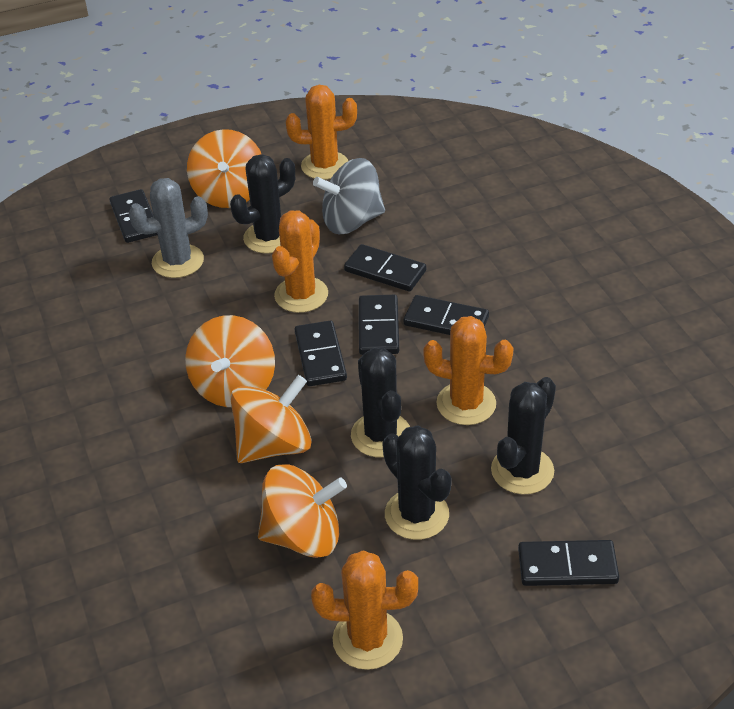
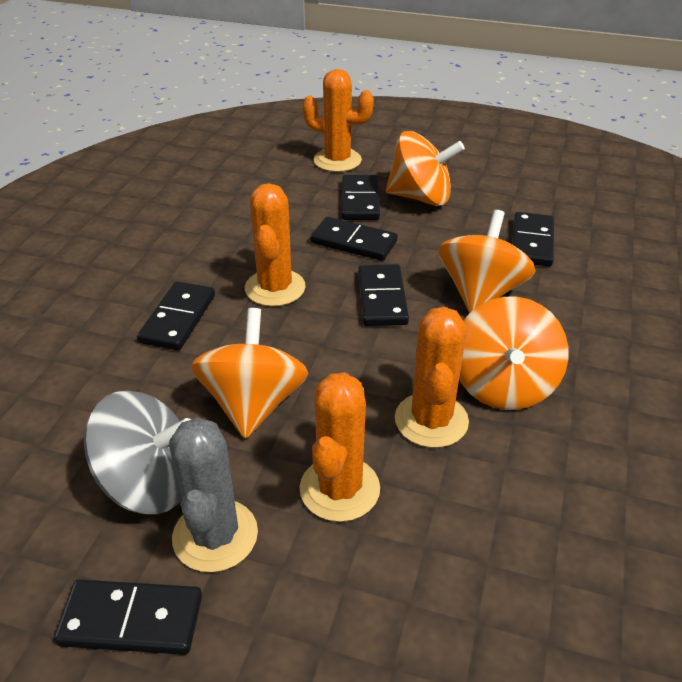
black cactus: 4 -> 0

